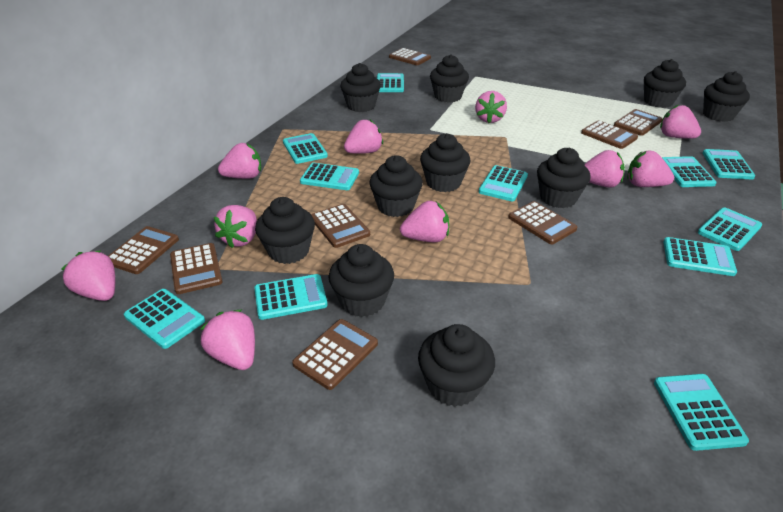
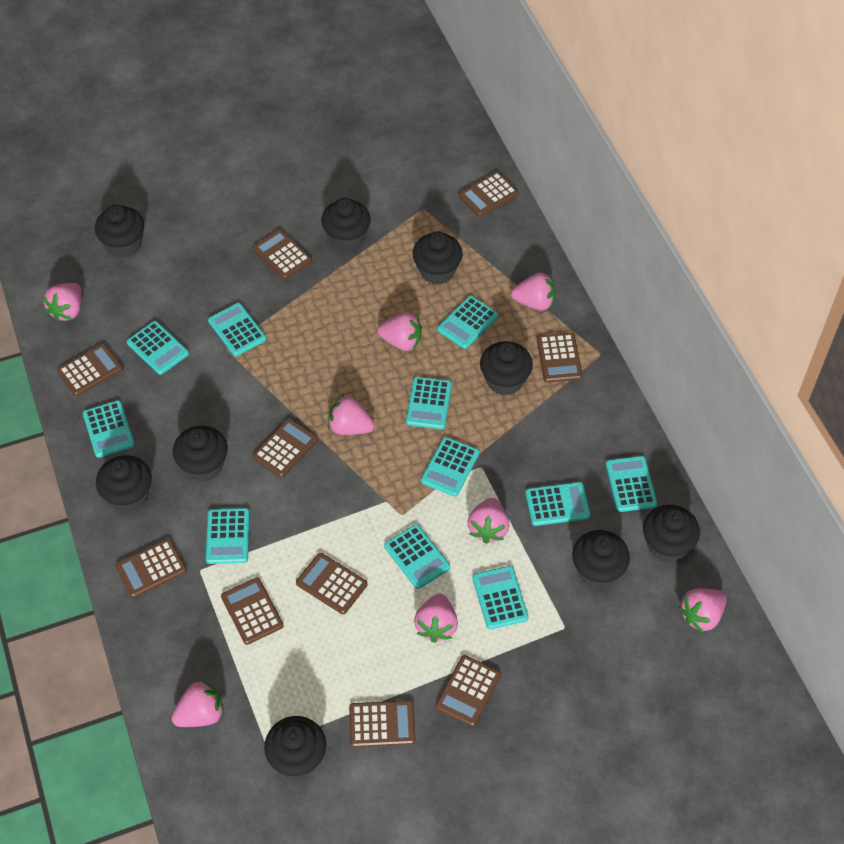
black cupcake: 10 -> 9
brown calculator: 8 -> 10
pink strawberry: 10 -> 8

